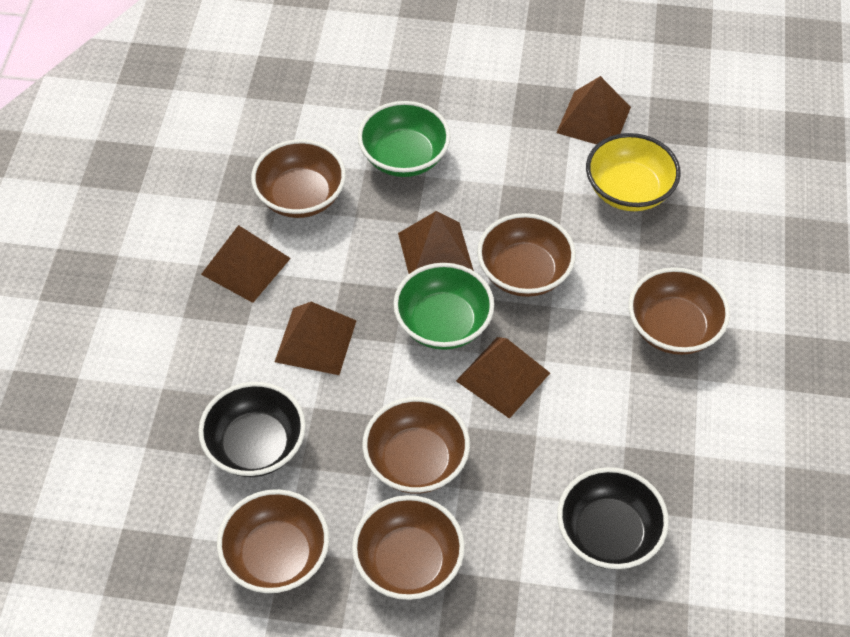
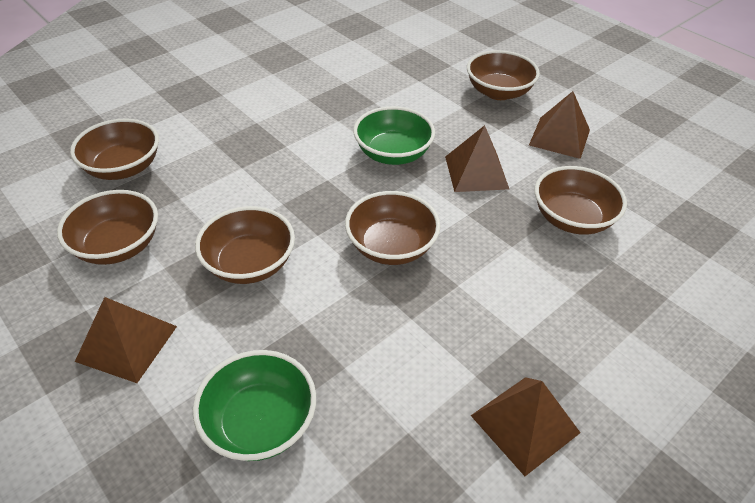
black bowl: 2 -> 0
brown pyramid: 5 -> 4
yellow bowl: 1 -> 0

